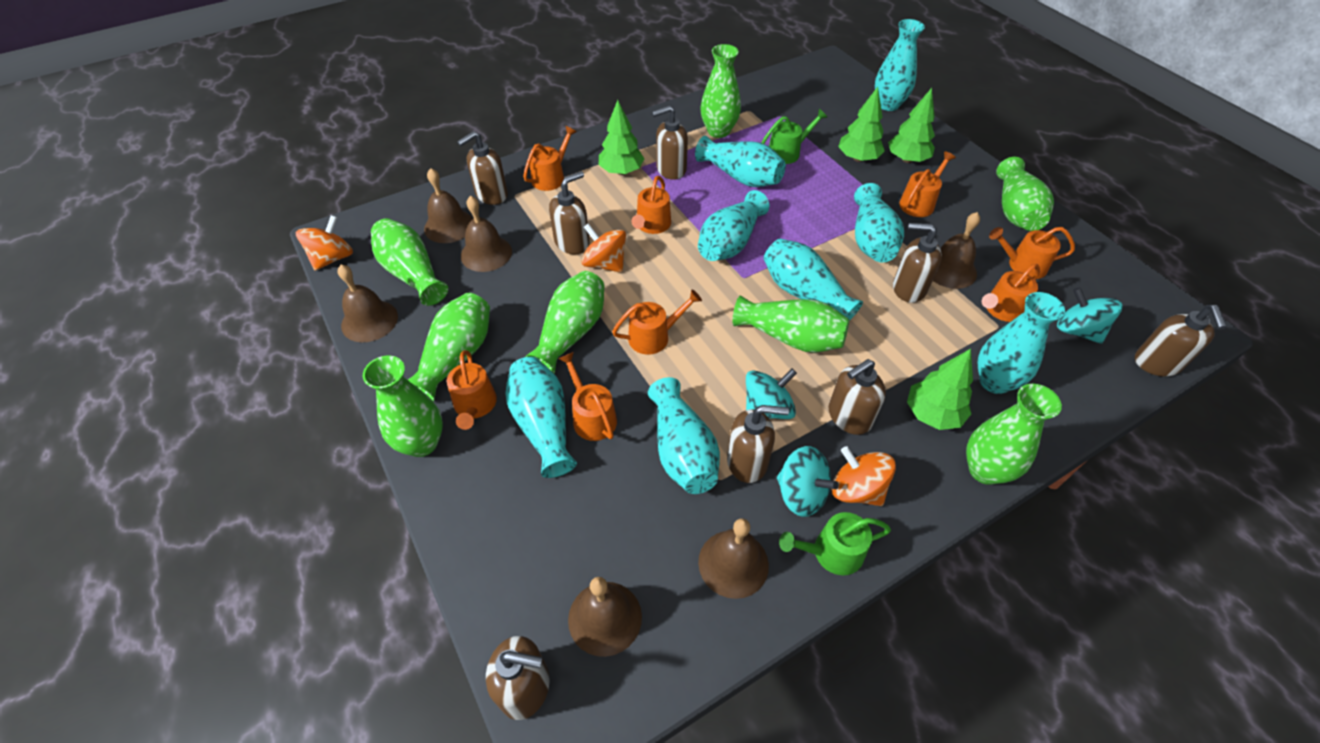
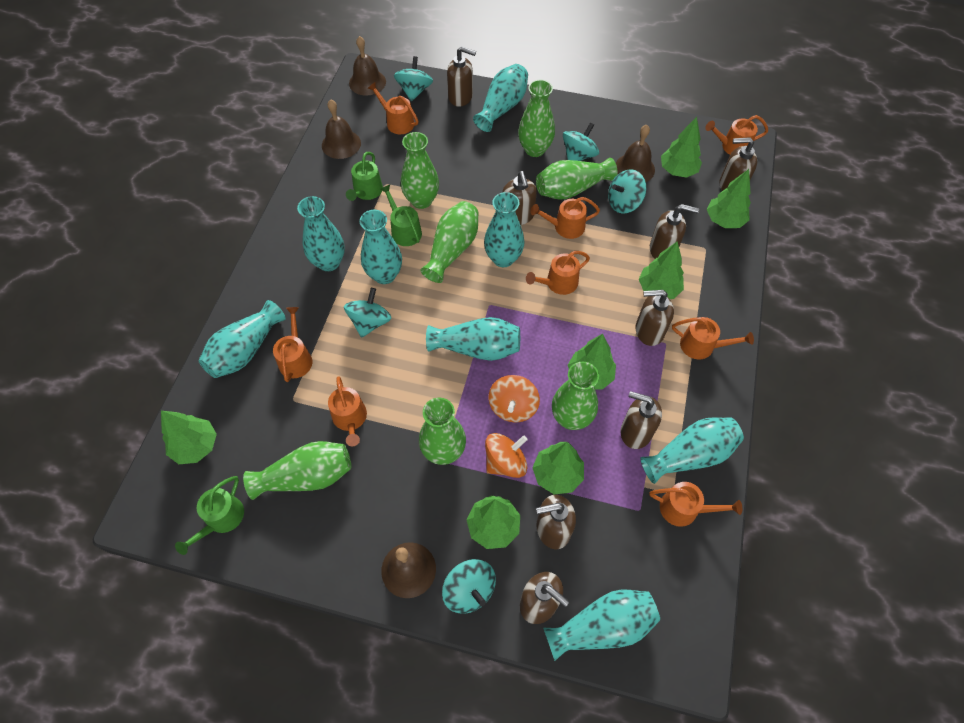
brown bell: 6 -> 4
green tree: 4 -> 7
green vase: 8 -> 7
green watering can: 2 -> 3
orange spinning top: 3 -> 2
turquoise spinning top: 3 -> 5

